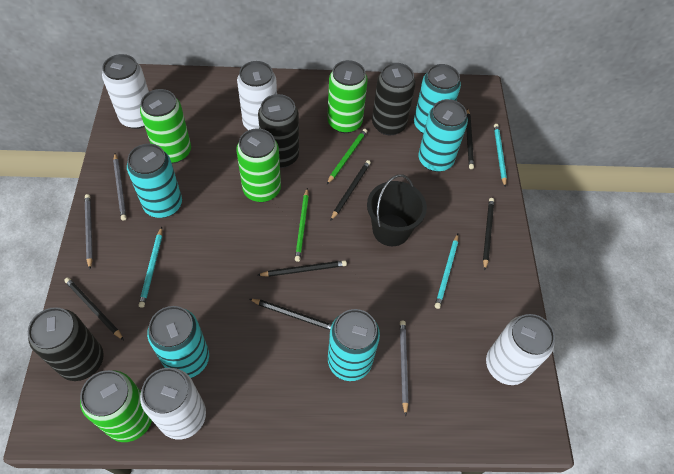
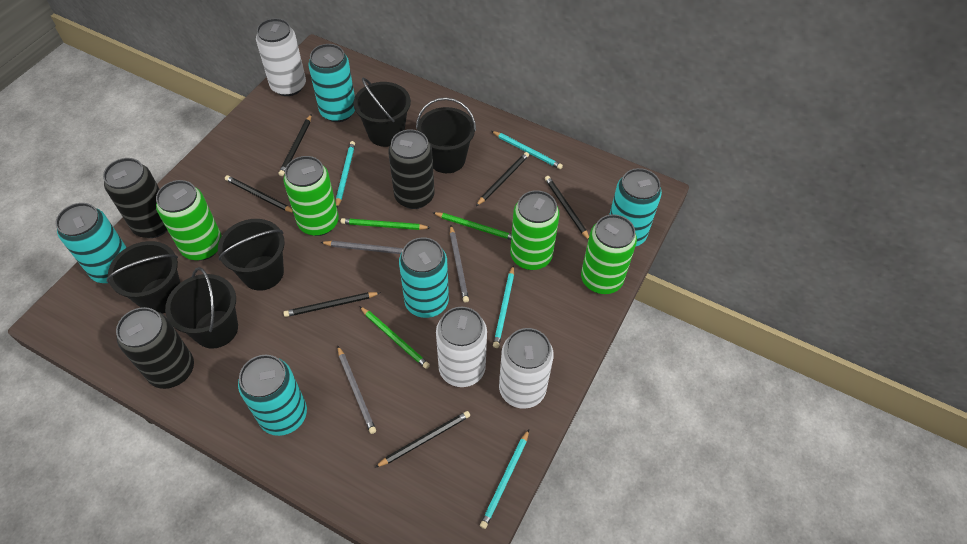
black bucket: 1 -> 5
green pencil: 2 -> 3
turquoise pencil: 3 -> 4
white can: 4 -> 3

